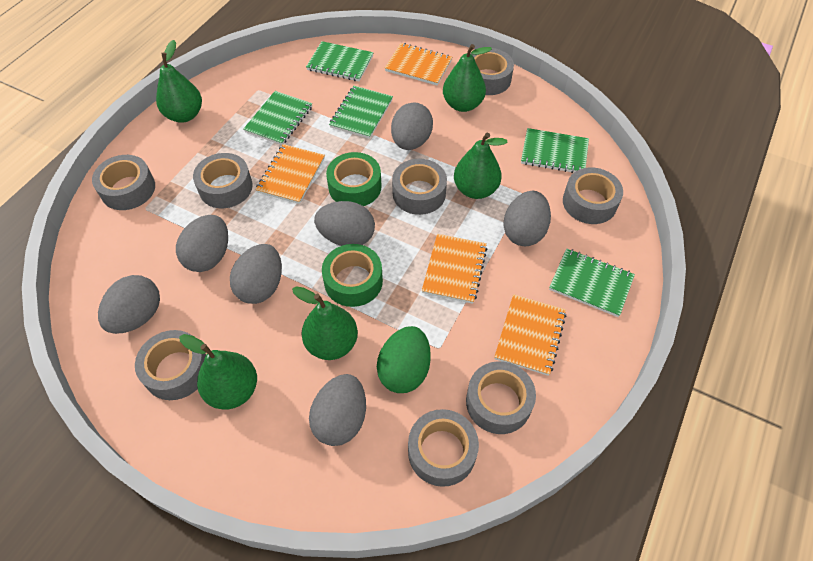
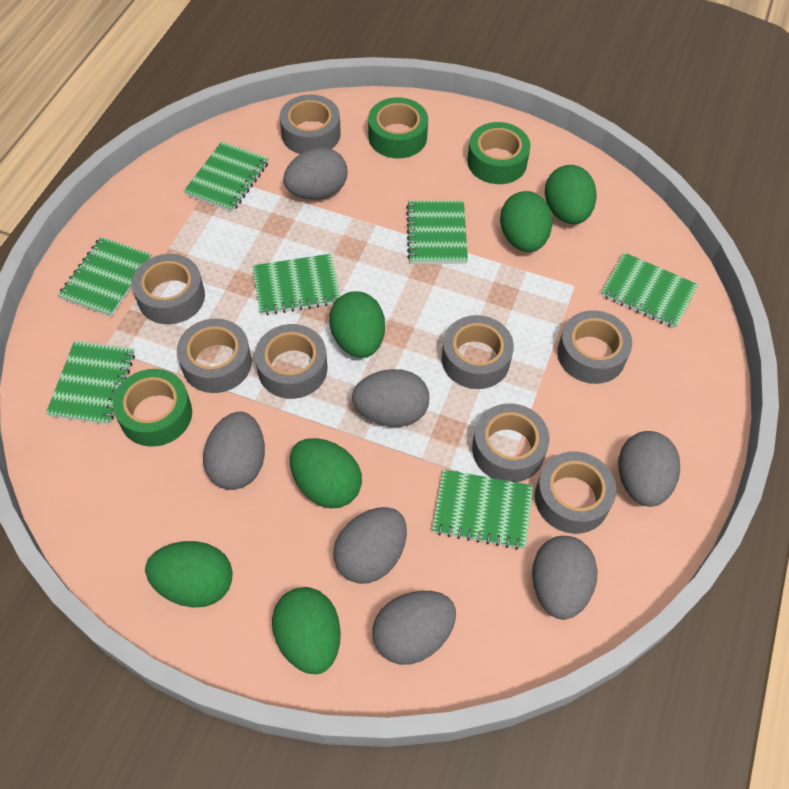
green egg: 1 -> 6
green notebook: 5 -> 7
green pear: 5 -> 0
green tape: 2 -> 3
orange notebook: 4 -> 0

